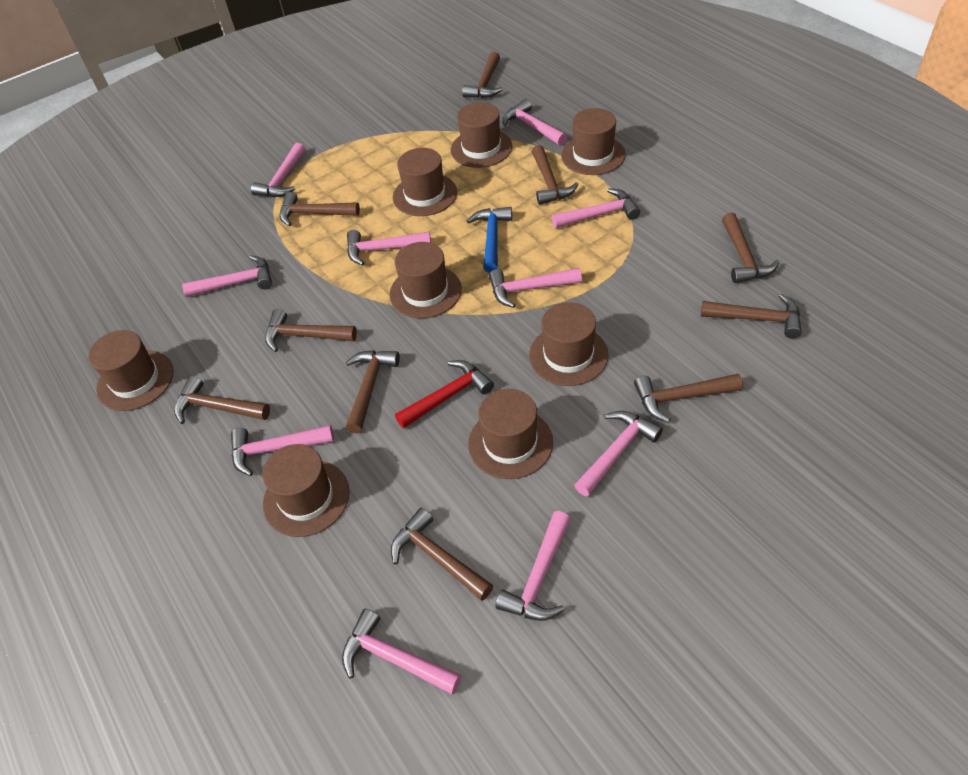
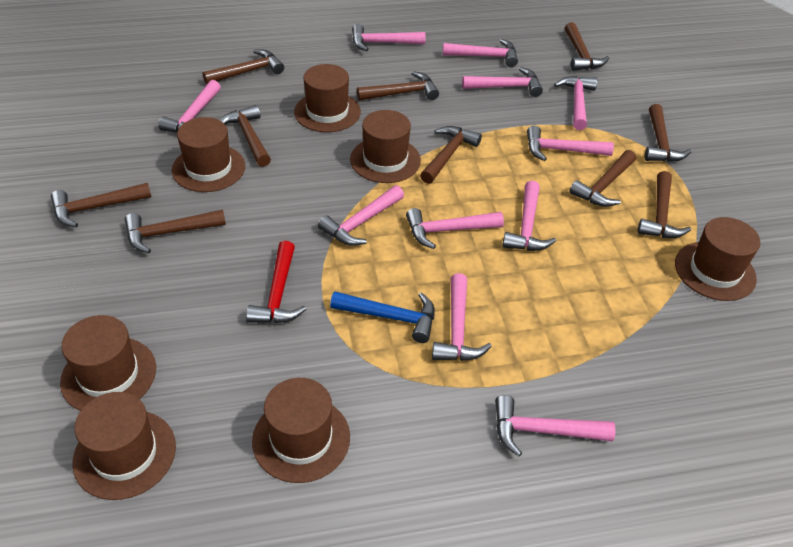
brown hat: 8 -> 7
pink hammer: 10 -> 11

